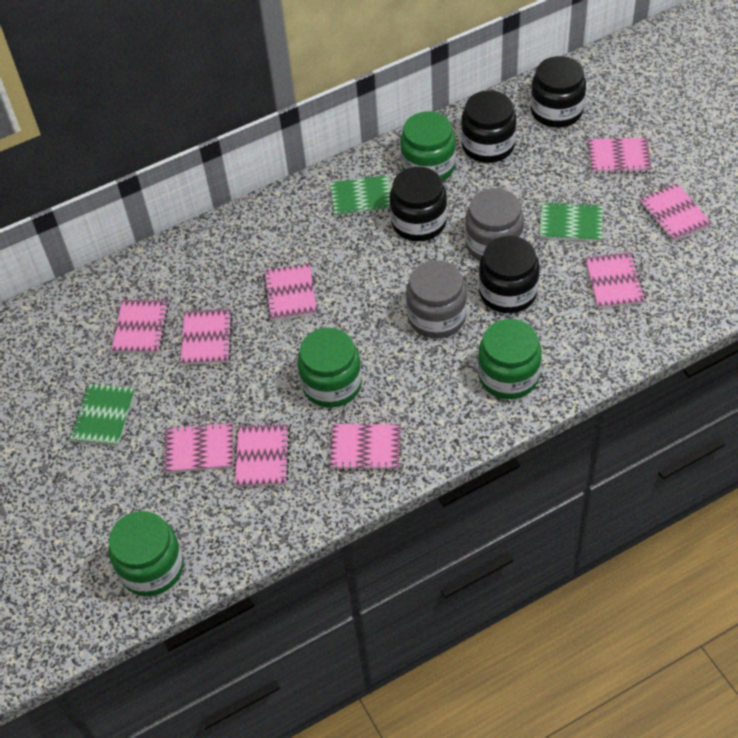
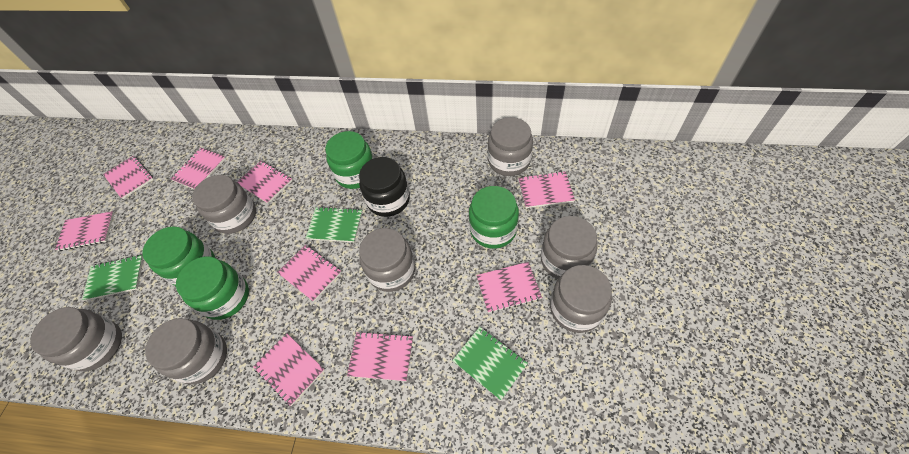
black jar: 4 -> 1
grey jar: 2 -> 7

